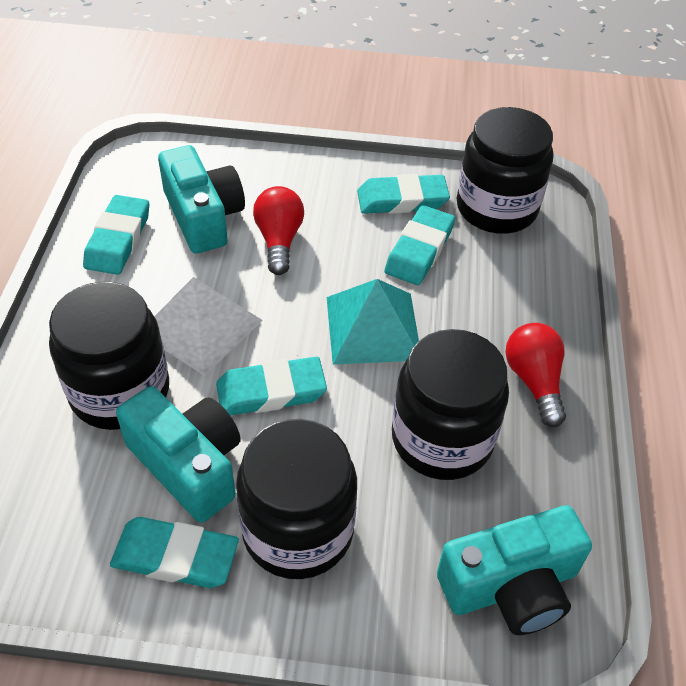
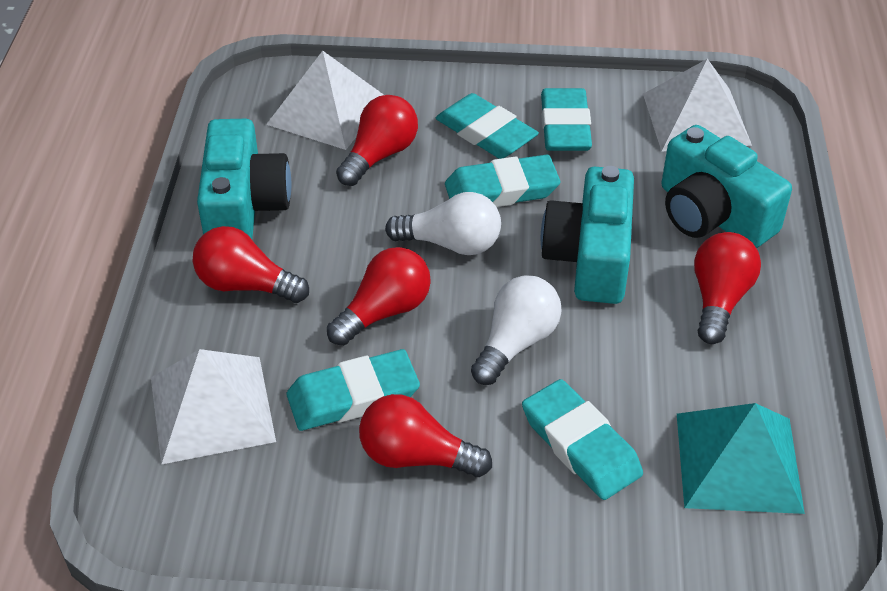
black jar: 4 -> 0
red light bulb: 2 -> 5
white light bulb: 0 -> 2
white pyramid: 1 -> 3

